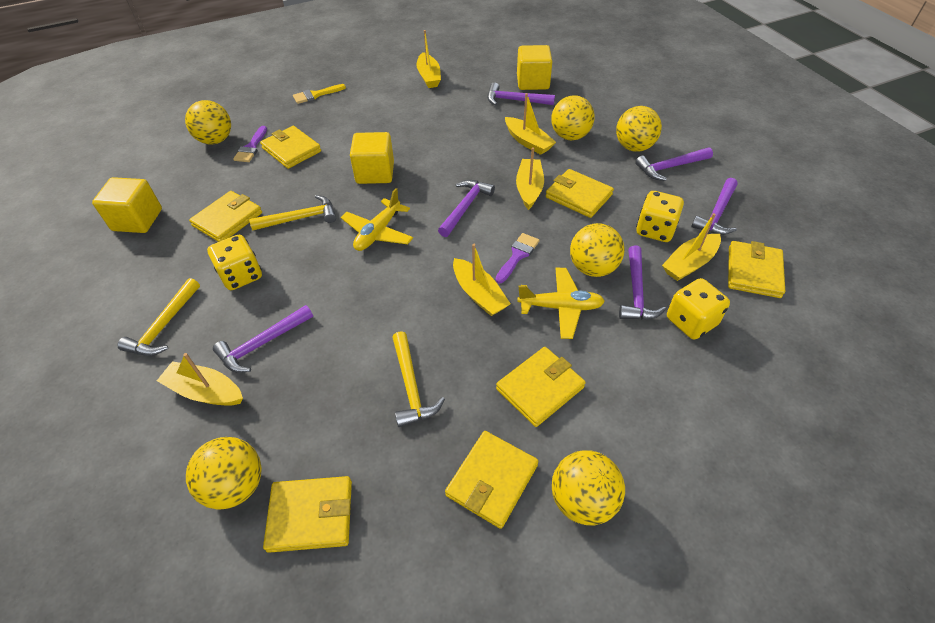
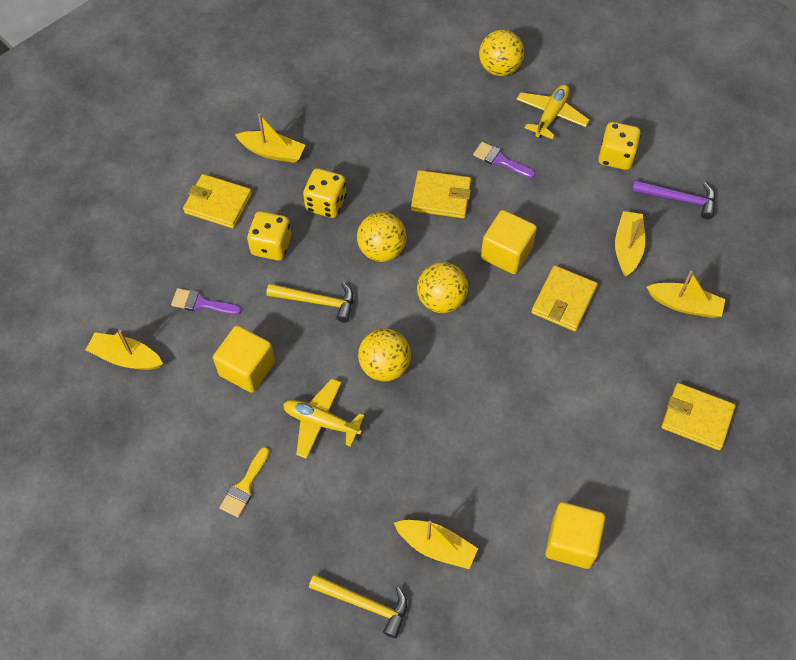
purple hammer: 6 -> 1
yellow ball: 6 -> 4
yellow boat: 6 -> 5
yellow hammer: 3 -> 2
yellow wallet: 7 -> 4

